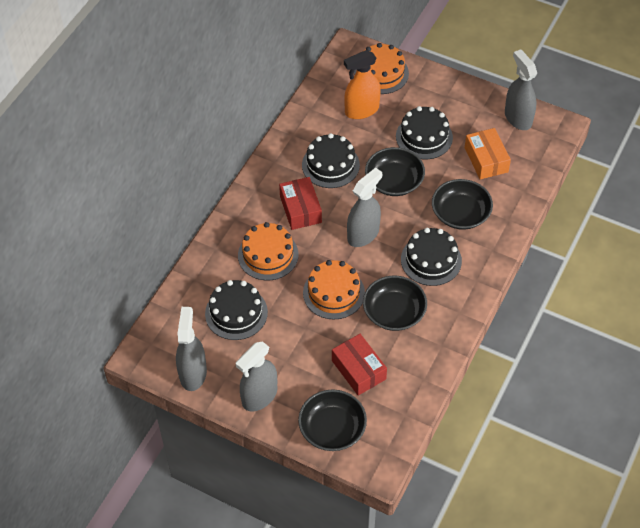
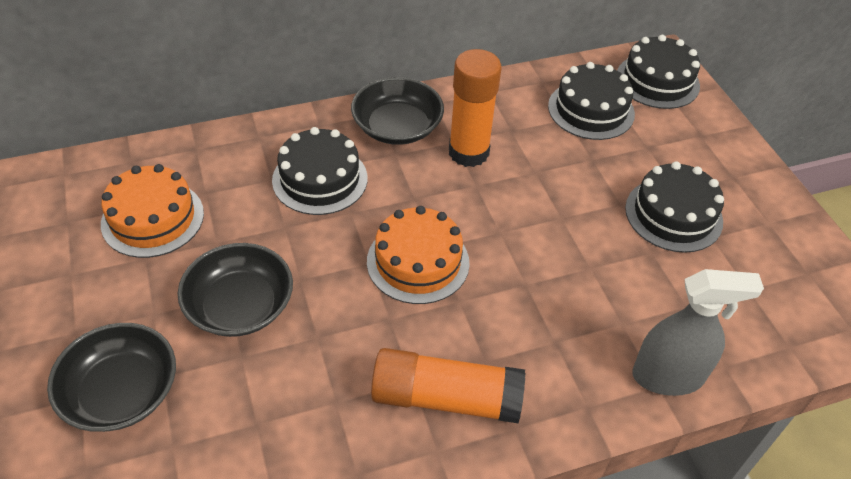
black bowl: 4 -> 3
grey spray bottle: 4 -> 1
orange box: 1 -> 0
orange cake: 3 -> 2
orange glue stick: 0 -> 2
orange spray bottle: 1 -> 0
red box: 2 -> 0

